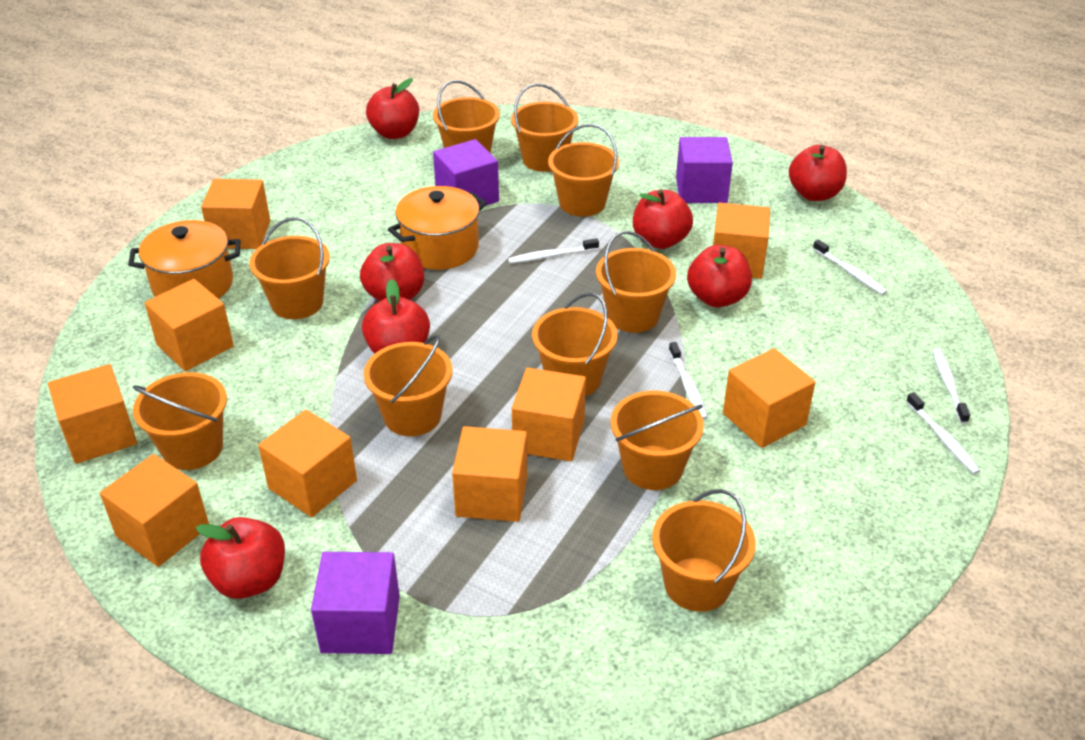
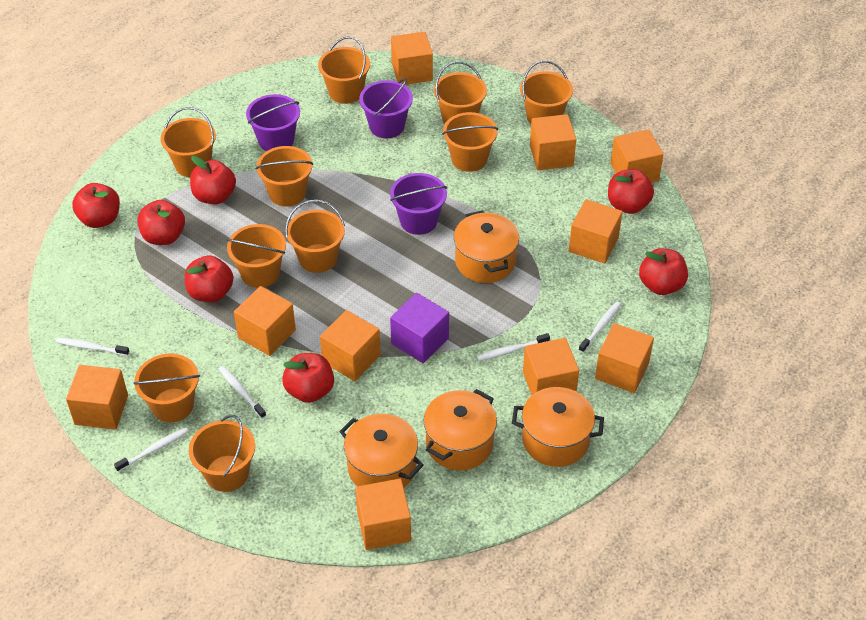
orange cube: 9 -> 10
orange pot: 2 -> 4
purple bucket: 0 -> 3
purple cube: 3 -> 1

